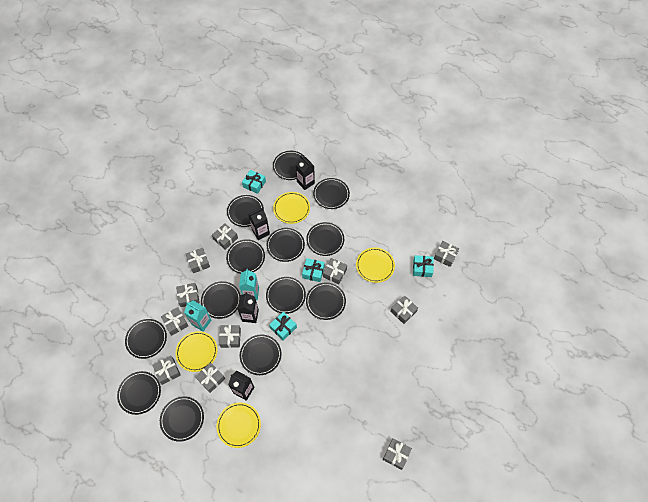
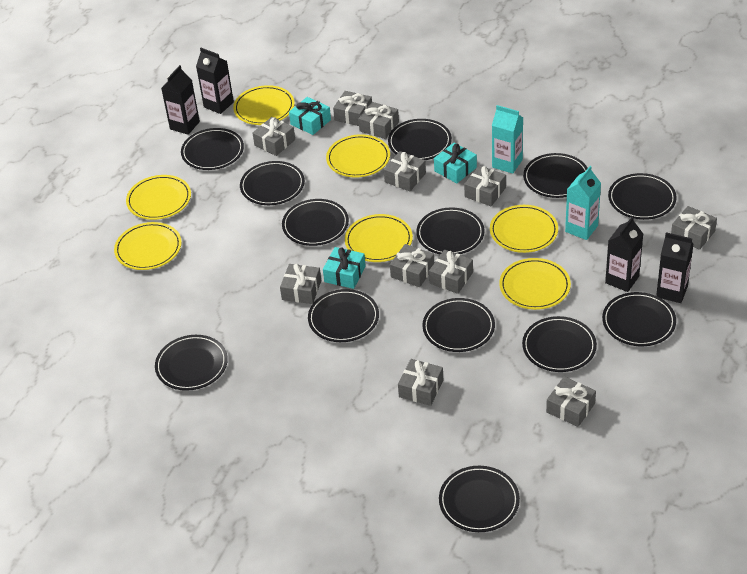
turquoise gift: 4 -> 3
yellow plate: 4 -> 7

